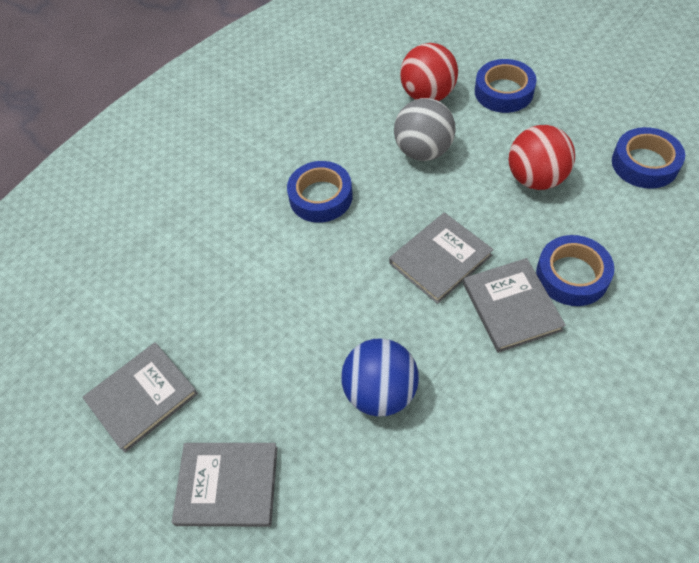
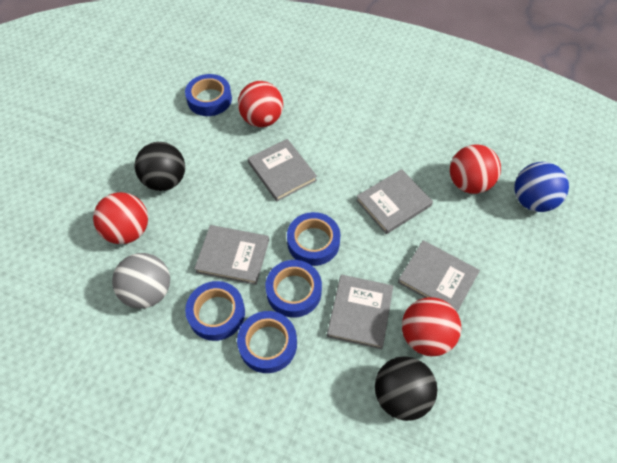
black ball: 0 -> 2
blue tape: 4 -> 5
grey book: 4 -> 5
red ball: 2 -> 4

